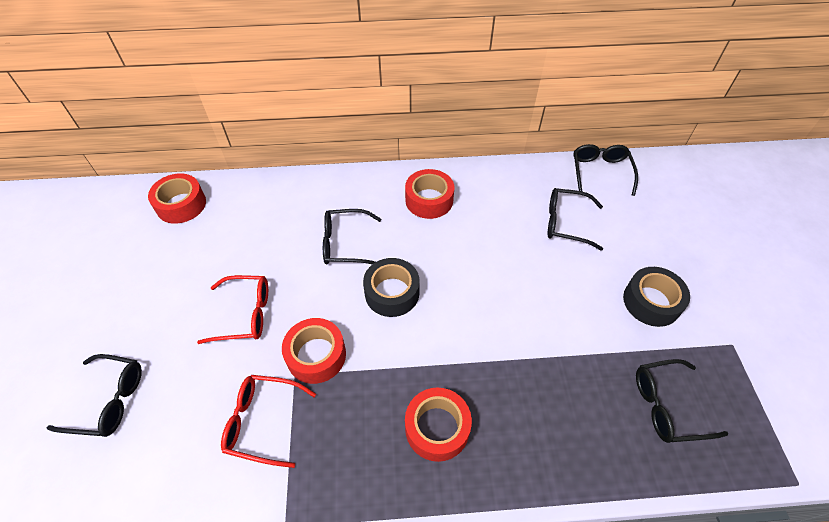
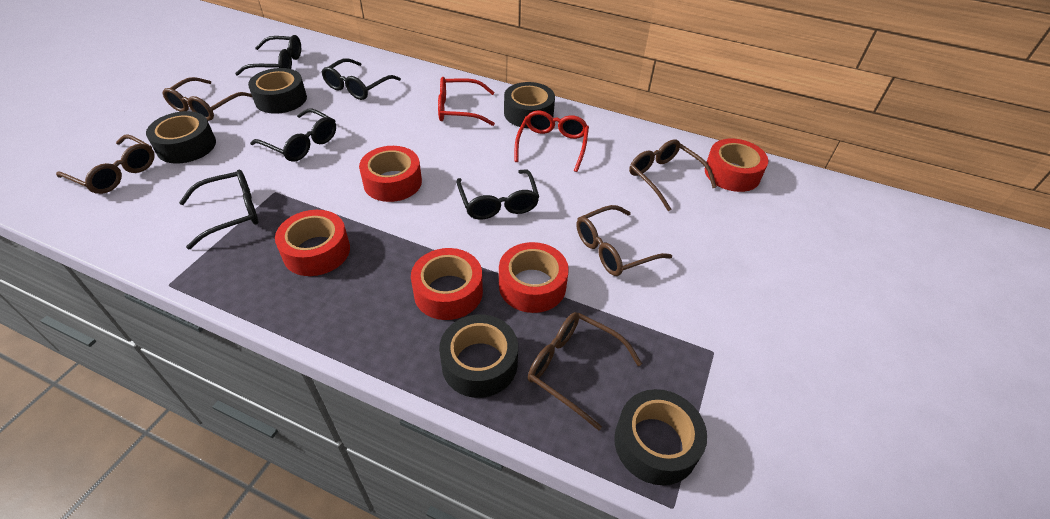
black tape: 2 -> 5
brown glasses: 0 -> 5
red tape: 4 -> 5

